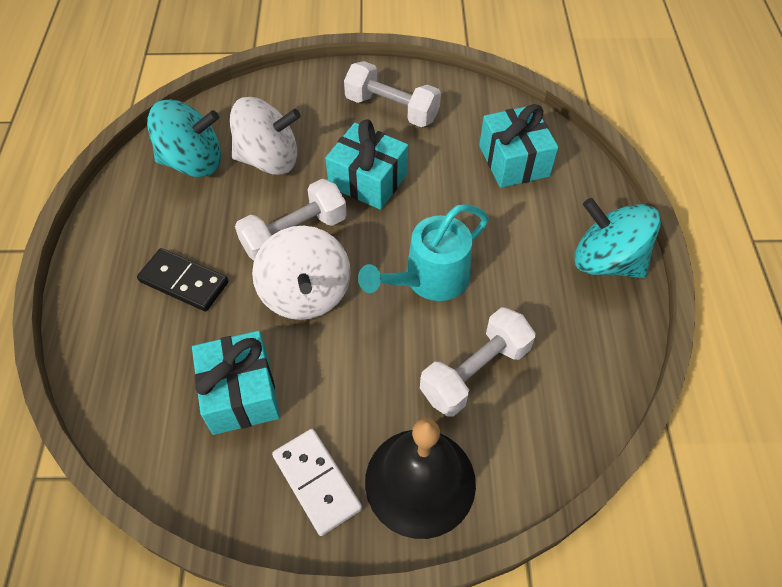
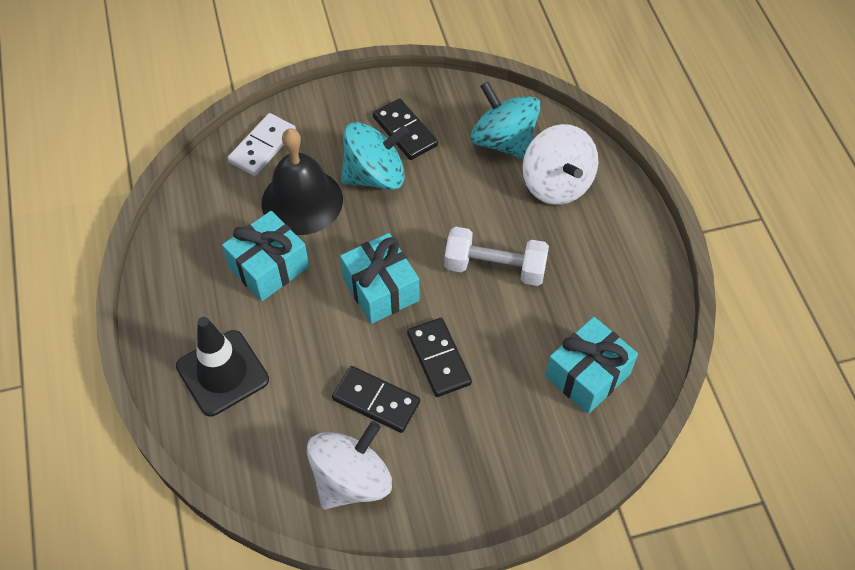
black domino: 1 -> 3
black traffic cone: 0 -> 1
turquoise watering can: 1 -> 0
white dumbbell: 3 -> 1

